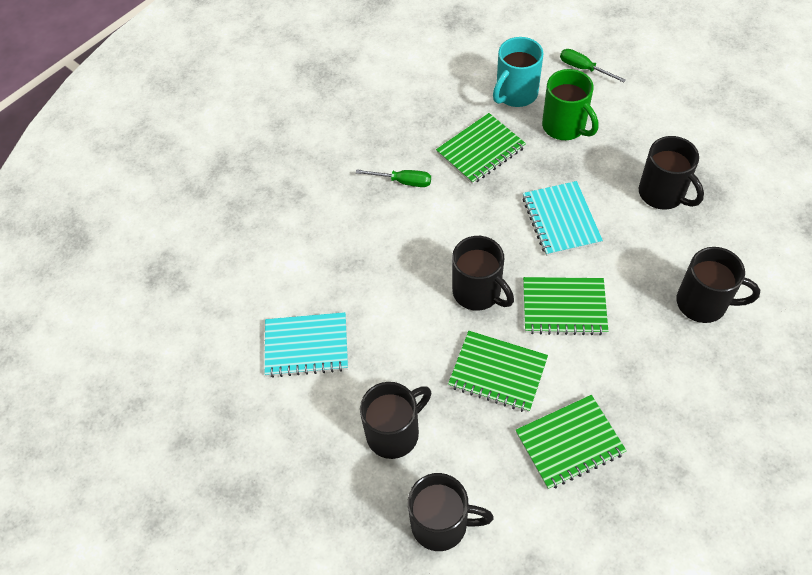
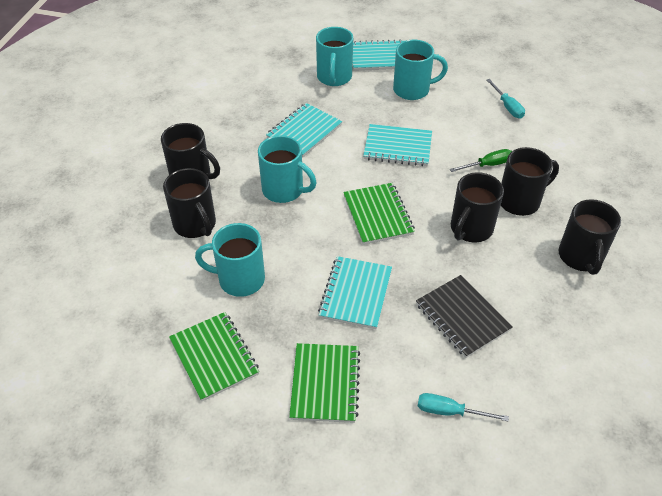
black notebook: 0 -> 1
green mug: 1 -> 0
green notebook: 4 -> 3
green screwdriver: 2 -> 1
turquoise mug: 1 -> 4
turquoise notebook: 2 -> 4
turquoise screwdriver: 0 -> 2

